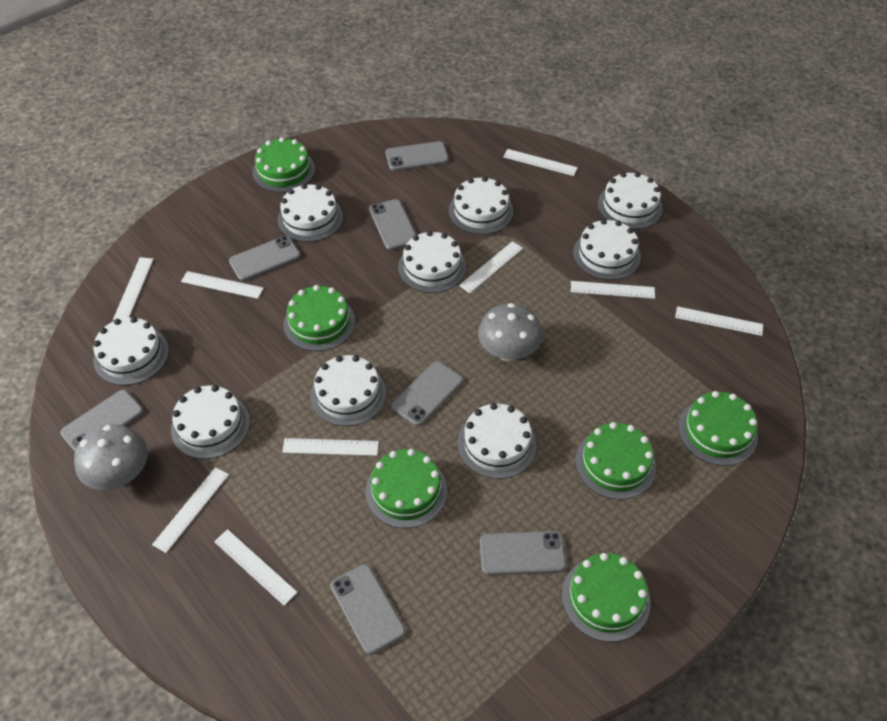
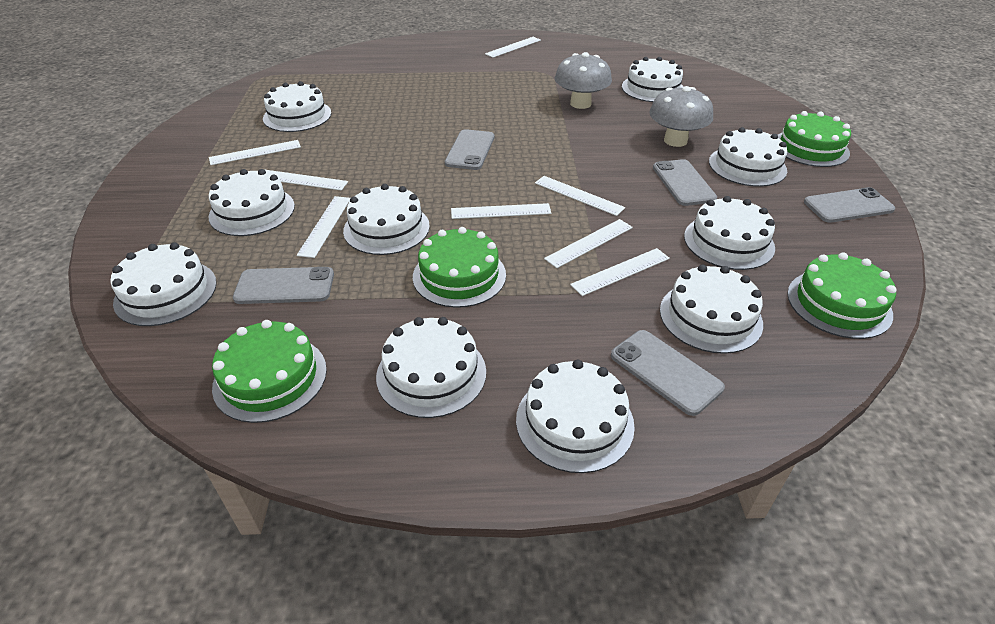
green cake: 6 -> 4
grey phone: 7 -> 5
white cake: 9 -> 10
white ruler: 9 -> 8

